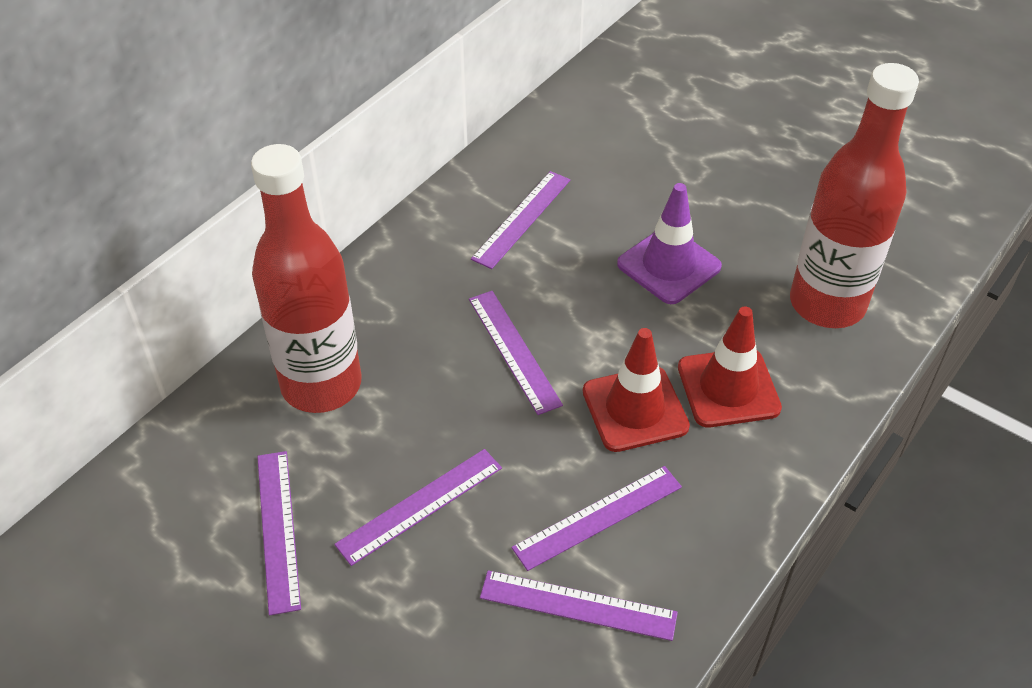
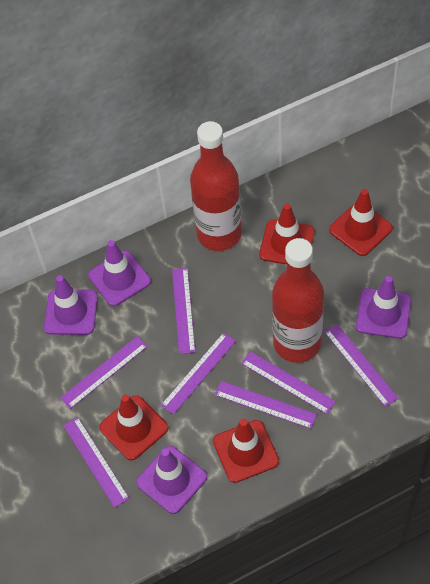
purple ruler: 6 -> 7
purple traffic cone: 1 -> 4
red traffic cone: 2 -> 4

